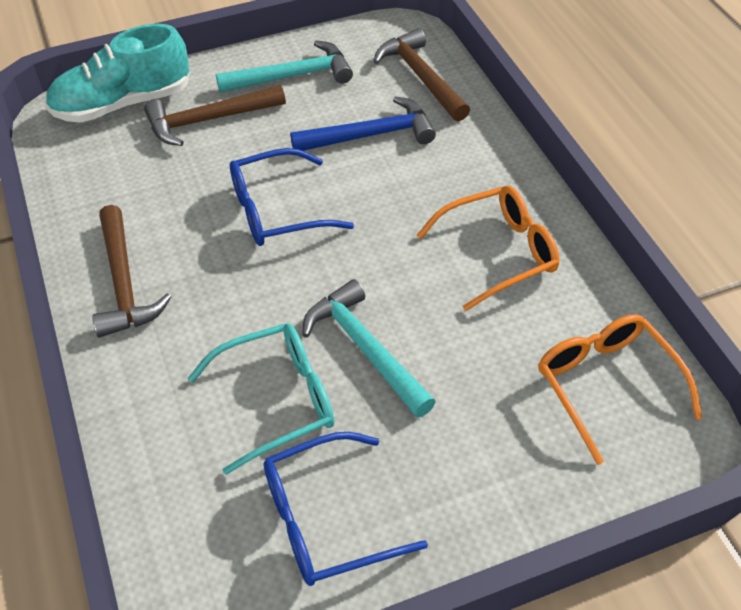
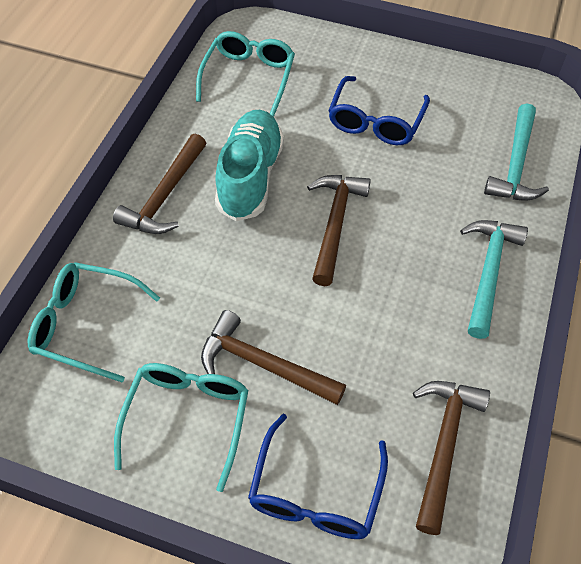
blue hammer: 1 -> 0
brown hammer: 3 -> 4
orange glasses: 2 -> 0
turquoise glasses: 1 -> 3

